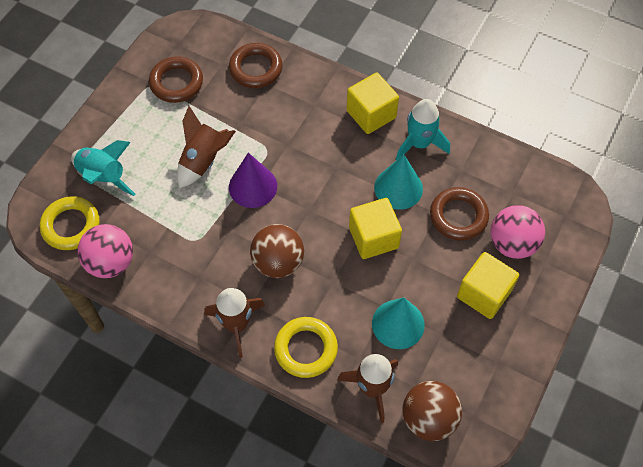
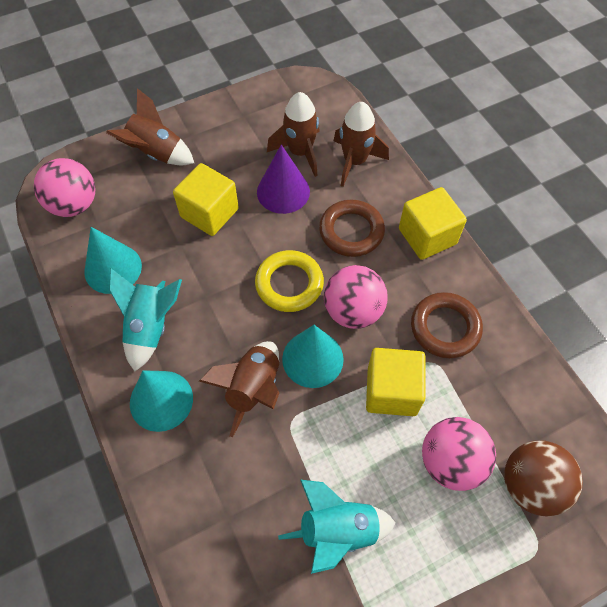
brown ball: 2 -> 1
brown ring: 3 -> 2
brown rocket: 3 -> 4
pink ball: 2 -> 3
turquoise cone: 2 -> 3
yellow ring: 2 -> 1

